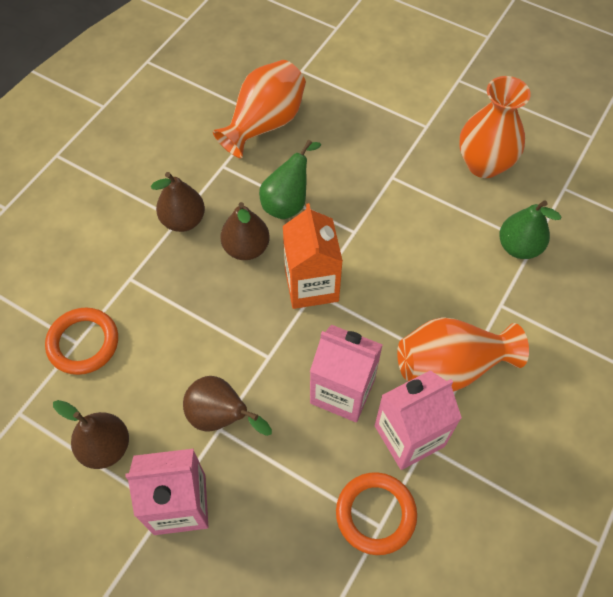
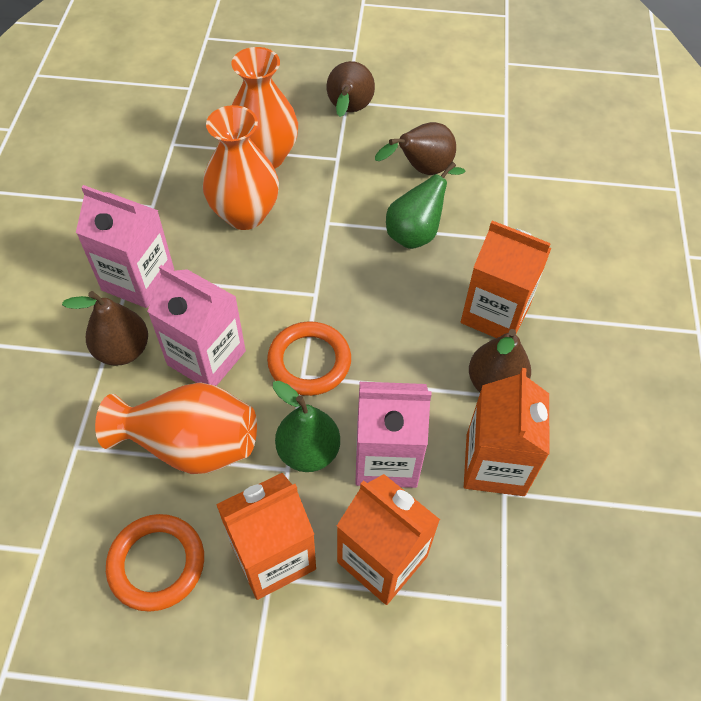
orange carton: 1 -> 4

